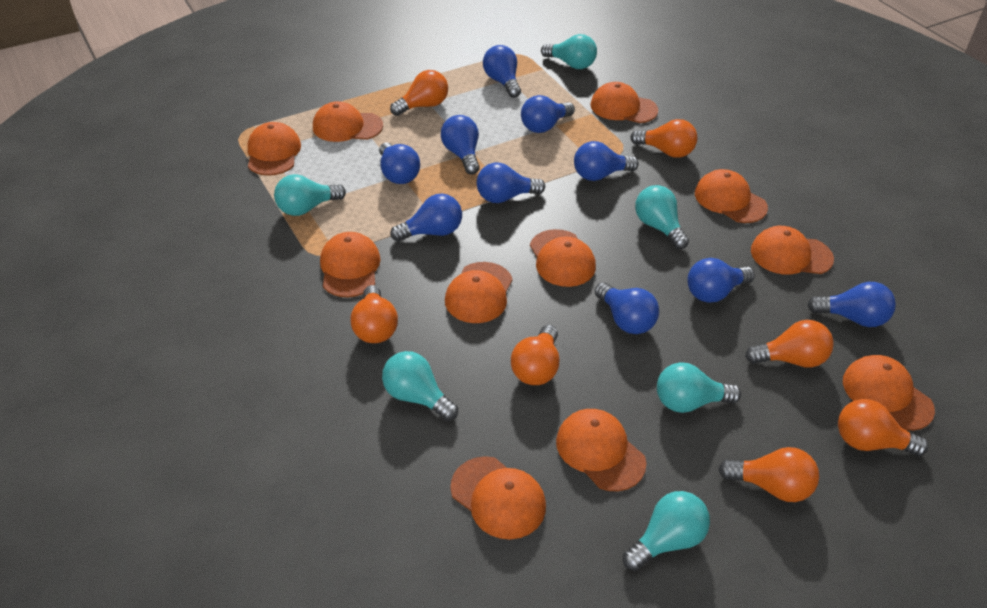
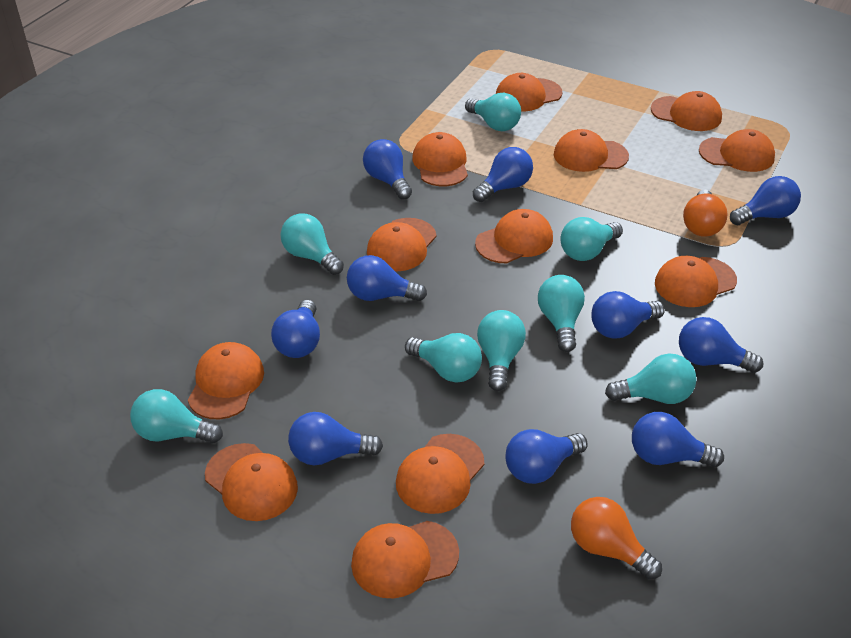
orange cap: 11 -> 12
orange light bulb: 7 -> 2
turquoise light bulb: 6 -> 8

